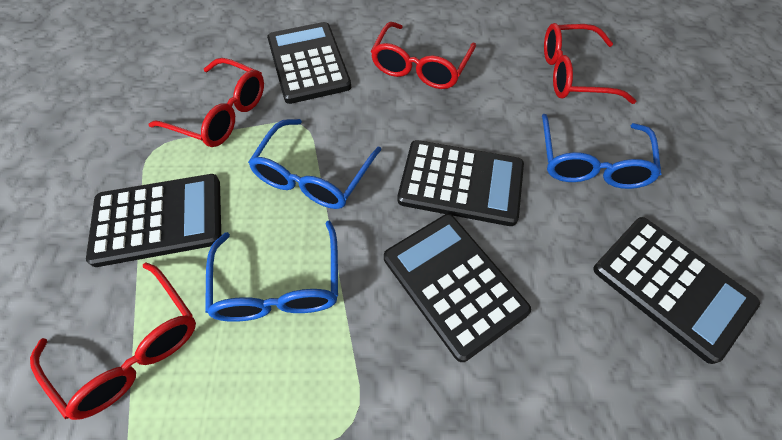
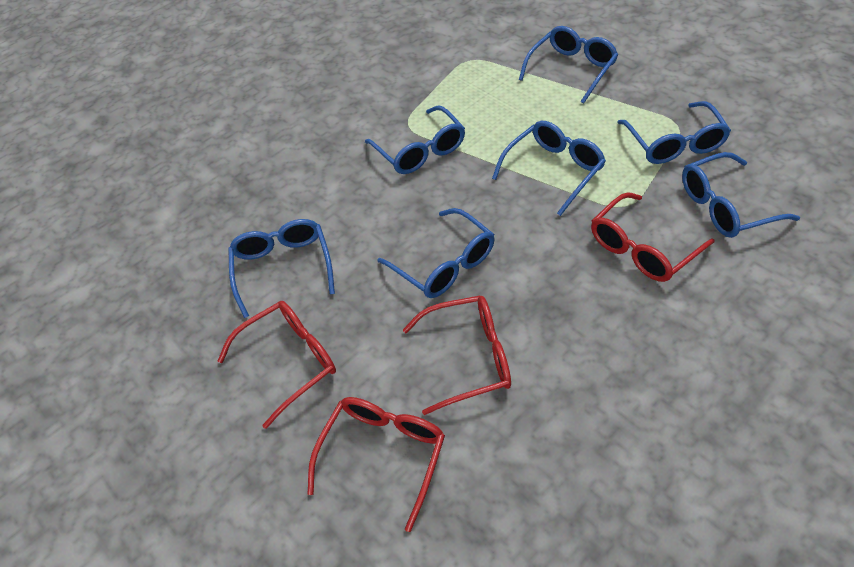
black calculator: 5 -> 0
blue glasses: 3 -> 7

